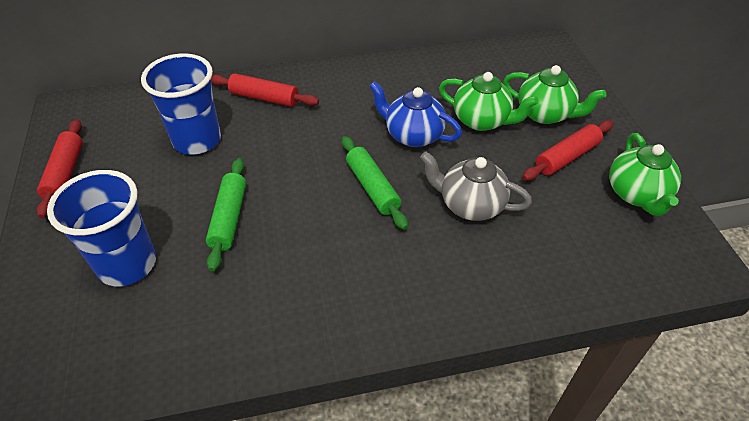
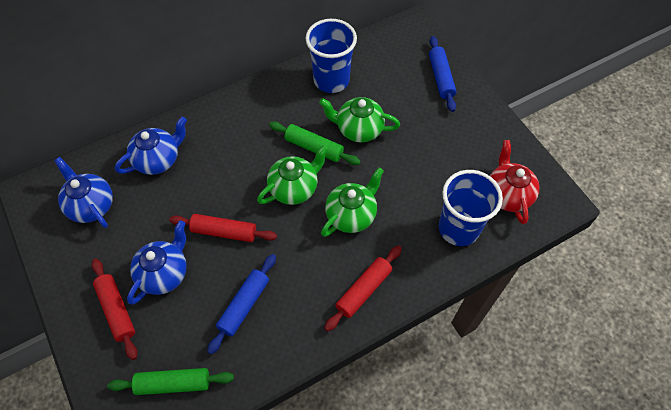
blue rolling pin: 0 -> 2
blue teapot: 1 -> 3
grey teapot: 1 -> 0
red teapot: 0 -> 1

